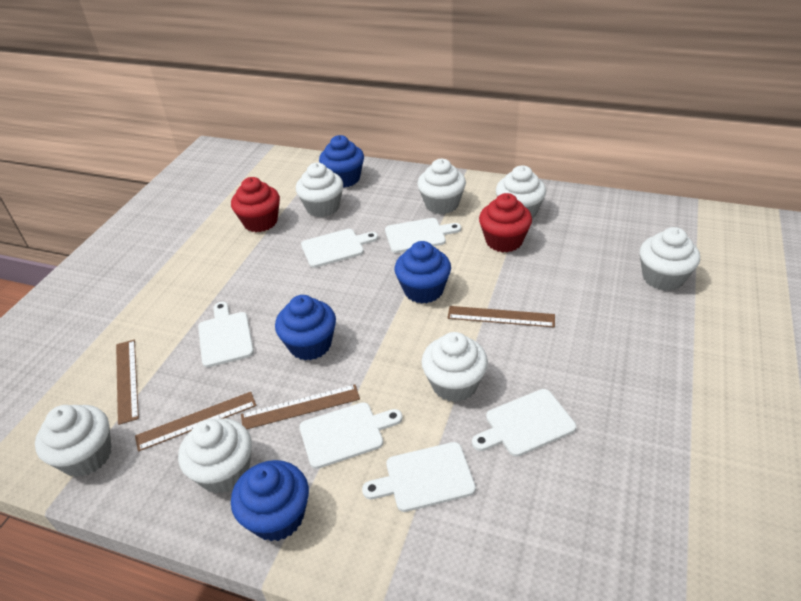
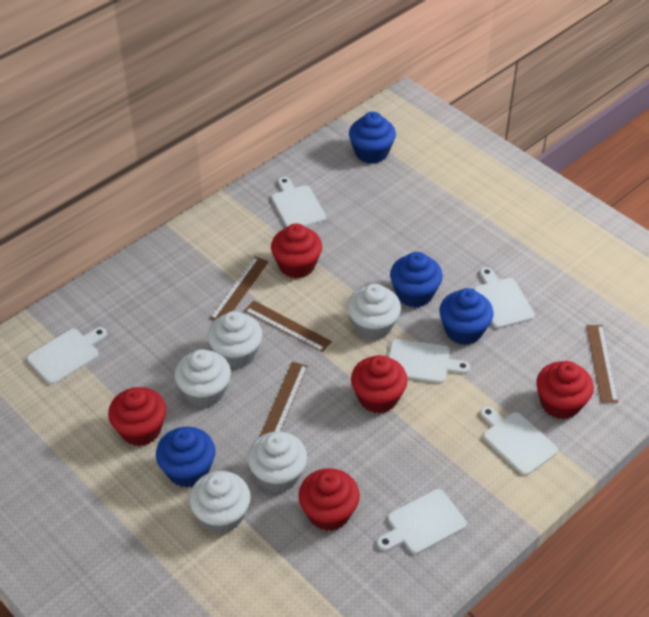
red cupcake: 2 -> 5
white cupcake: 7 -> 5

